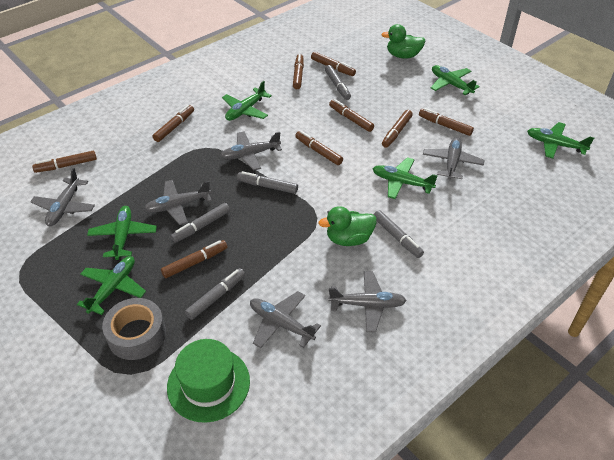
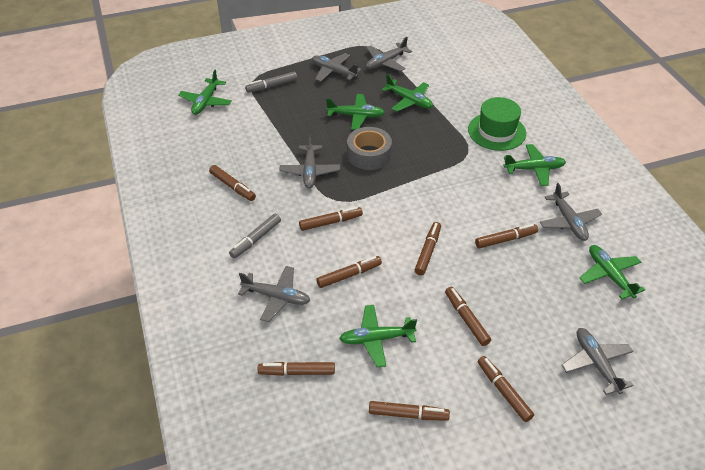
green duck: 2 -> 0
grey marker: 5 -> 2

